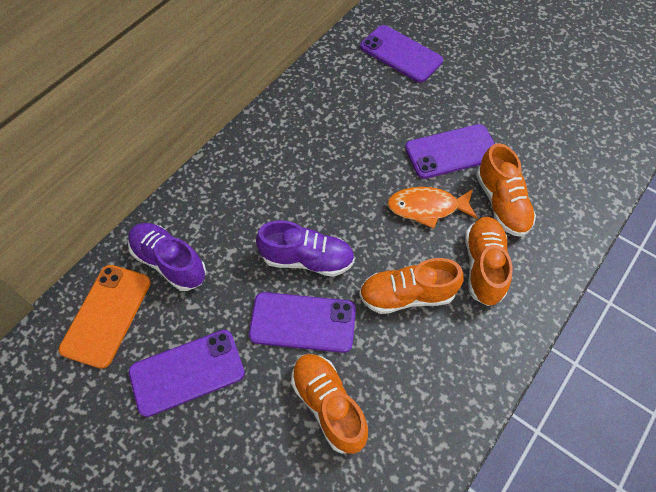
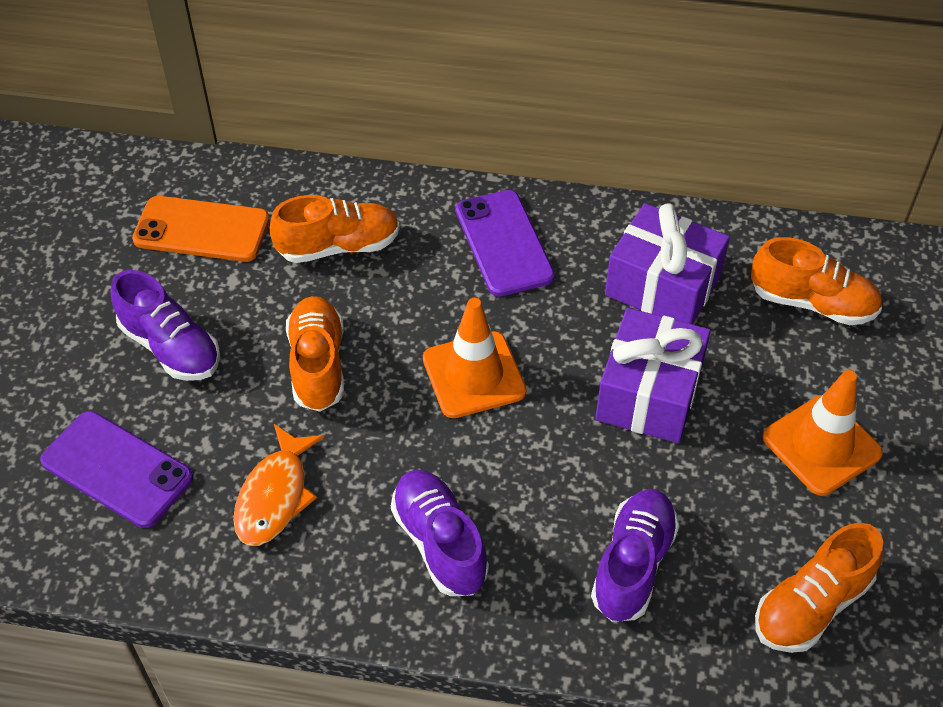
orange traffic cone: 0 -> 2
purple gift: 0 -> 2
purple phone: 4 -> 2
purple shoe: 2 -> 3

